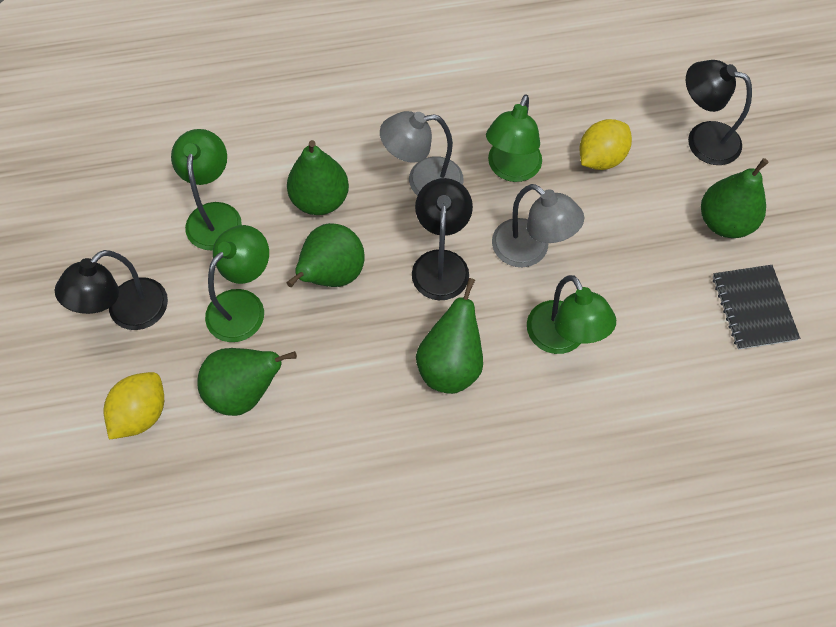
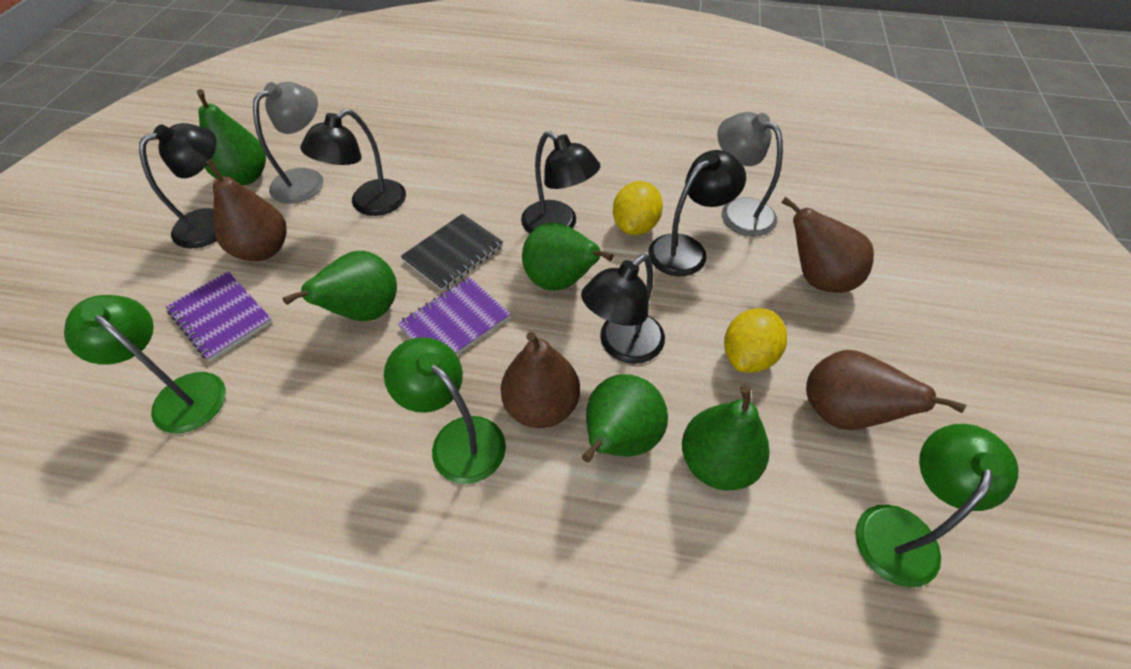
black lamp: 3 -> 5
brown pear: 0 -> 4
green lamp: 4 -> 3
purple notebook: 0 -> 2

